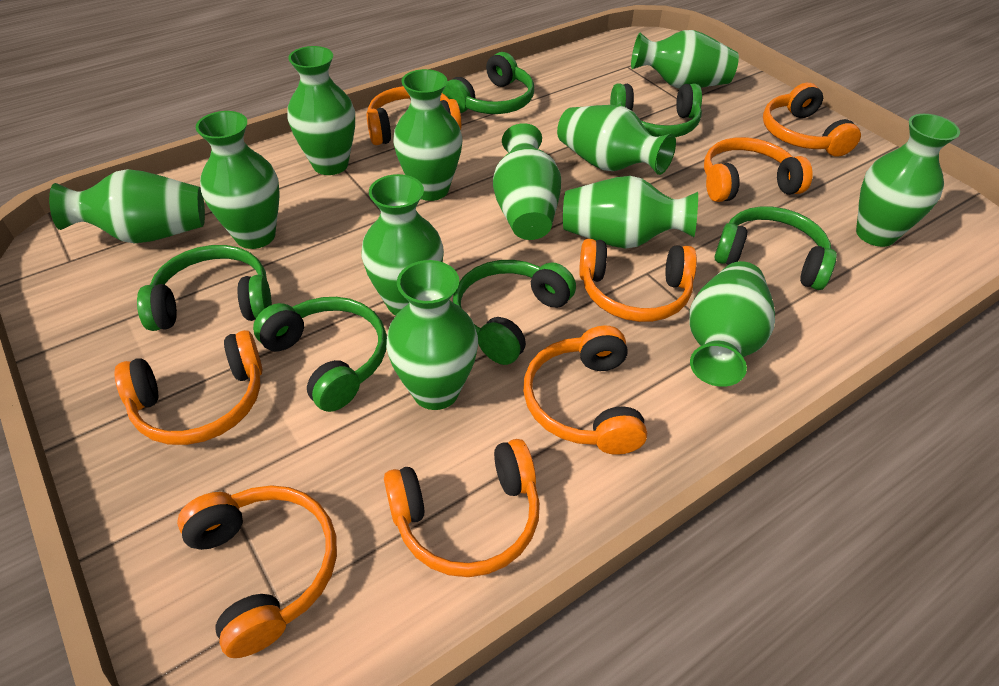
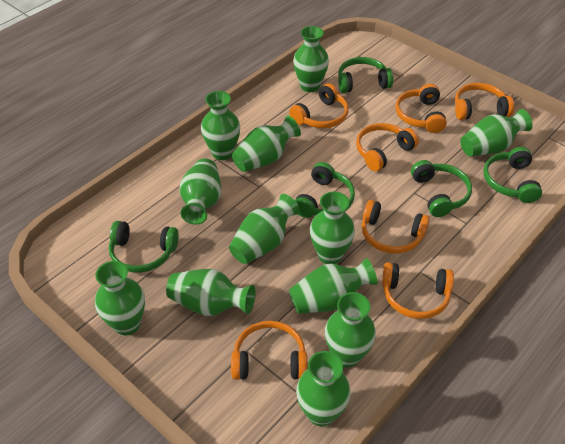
green headphones: 6 -> 5
orange headphones: 8 -> 7

